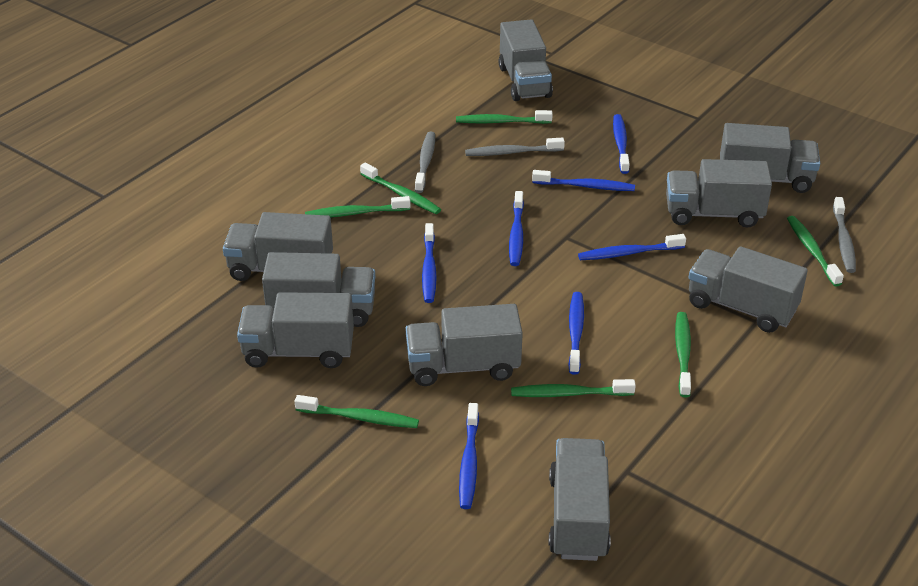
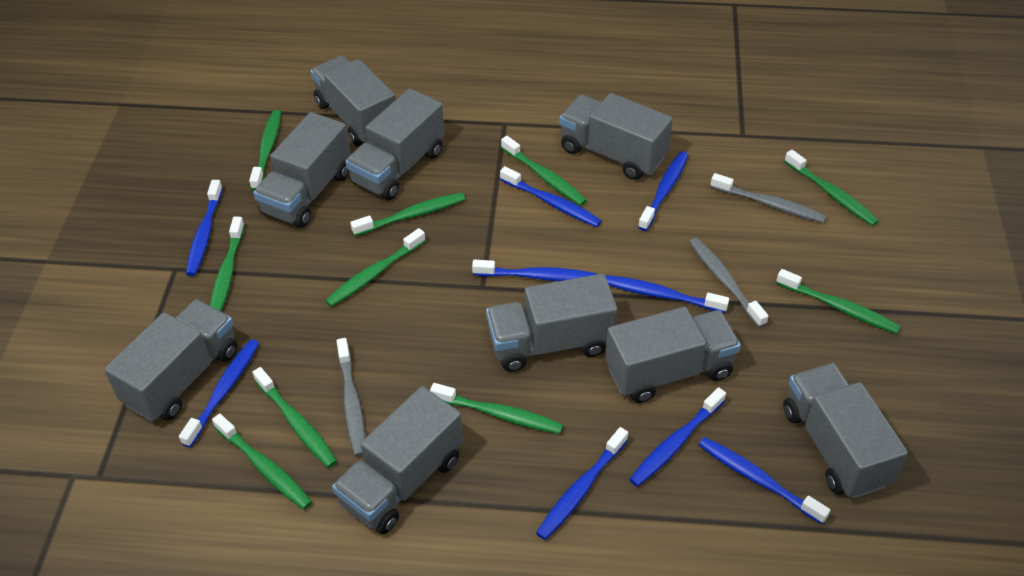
blue toothbrush: 7 -> 9
green toothbrush: 7 -> 10

